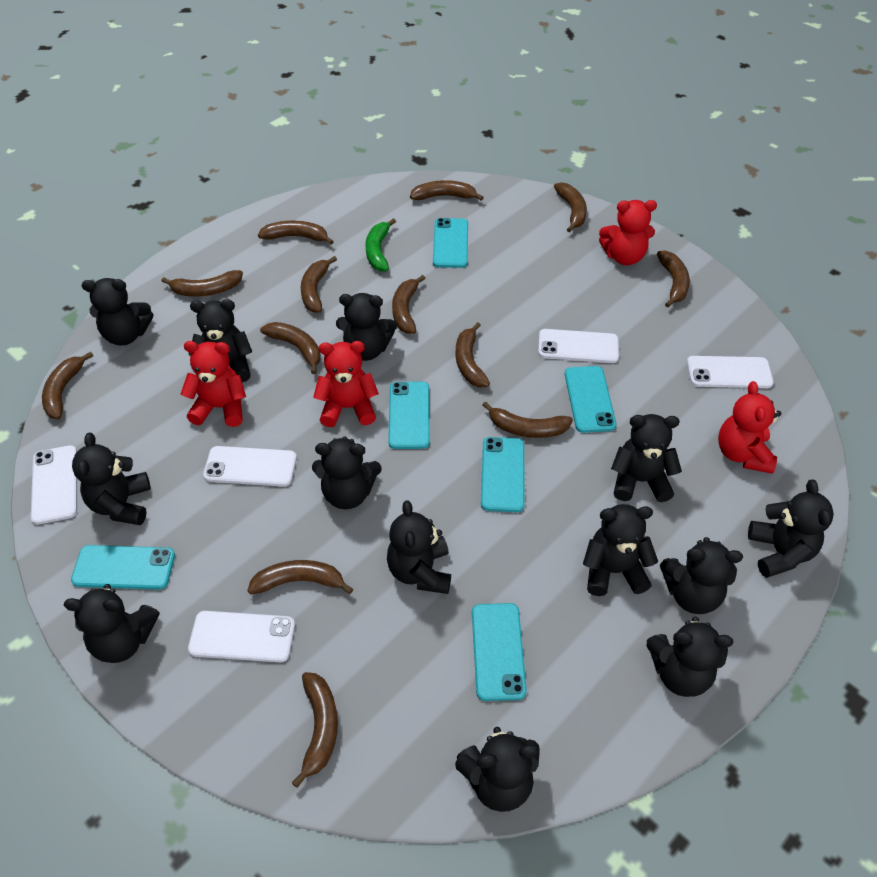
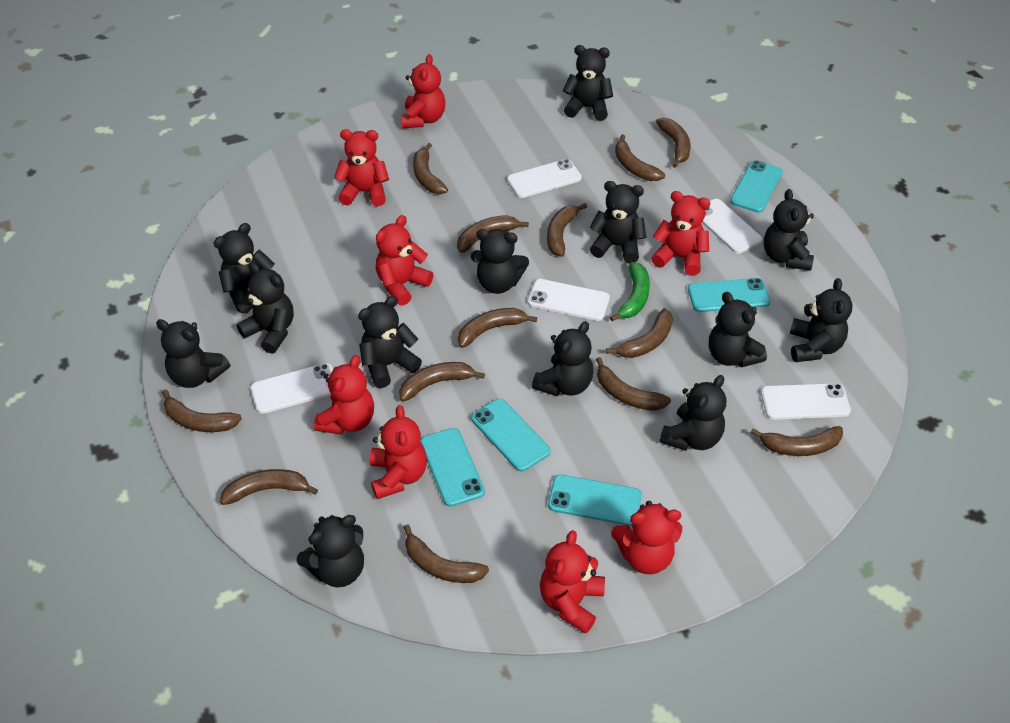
red teddy bear: 4 -> 8
turquoise phone: 6 -> 5

